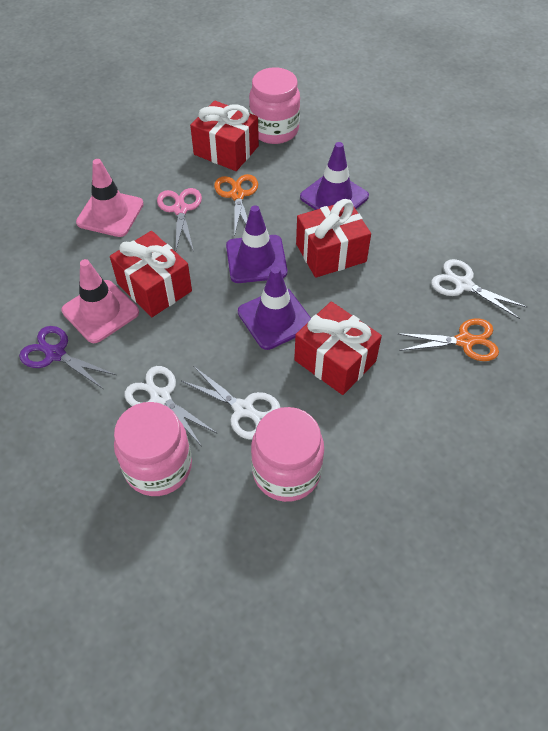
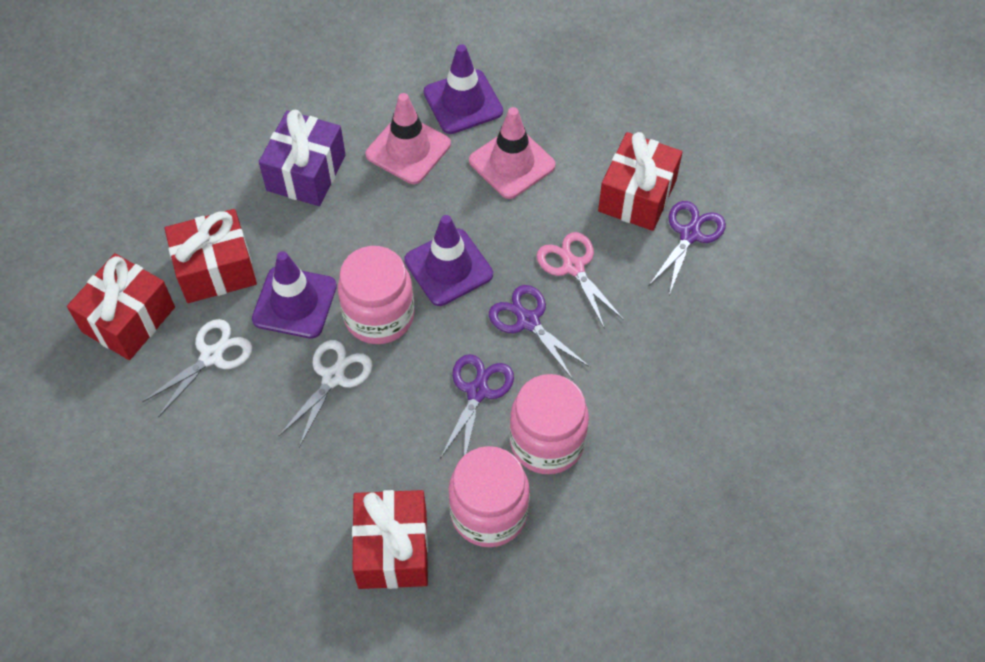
orange scissors: 2 -> 0
purple gift: 0 -> 1
purple scissors: 1 -> 3
white scissors: 3 -> 2

